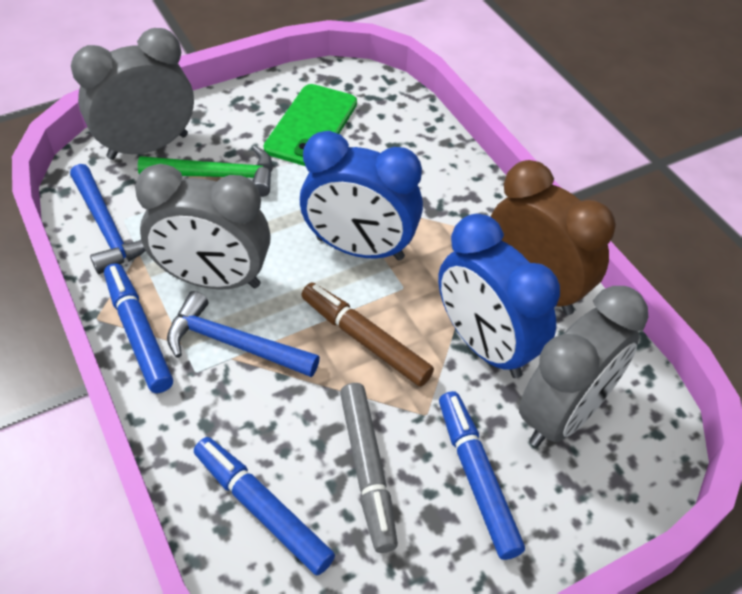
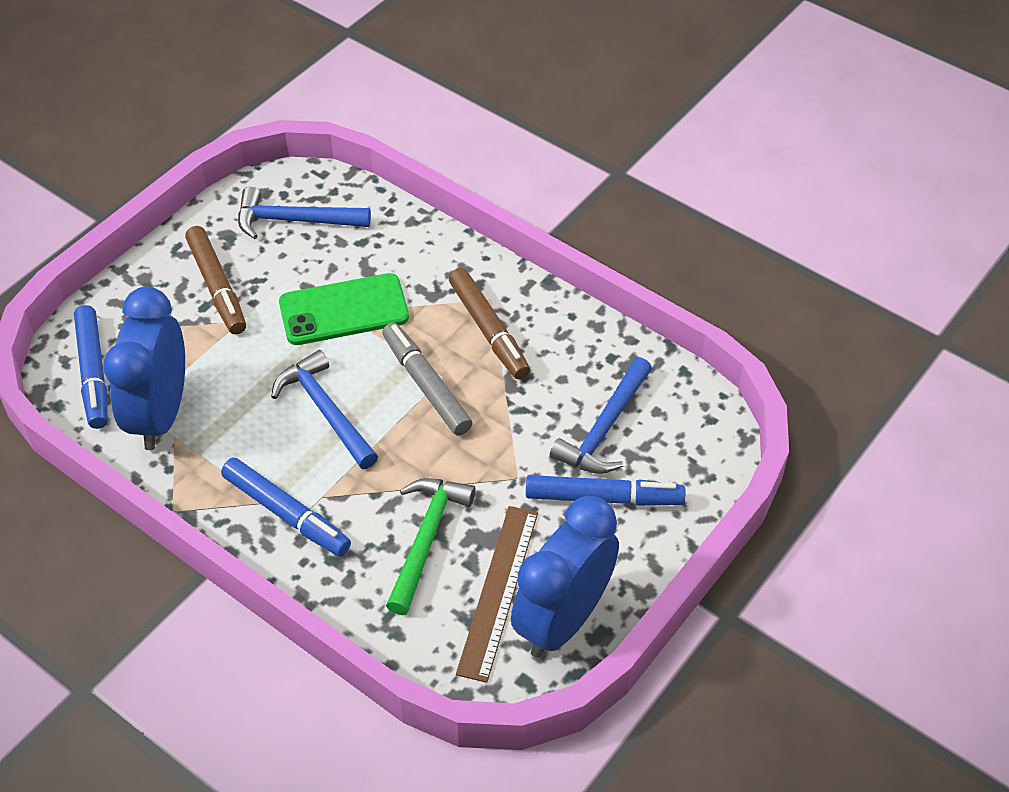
blue hammer: 2 -> 3
brown clock: 1 -> 0
brown marker: 1 -> 2
brown ruler: 0 -> 1
grey clock: 3 -> 0

